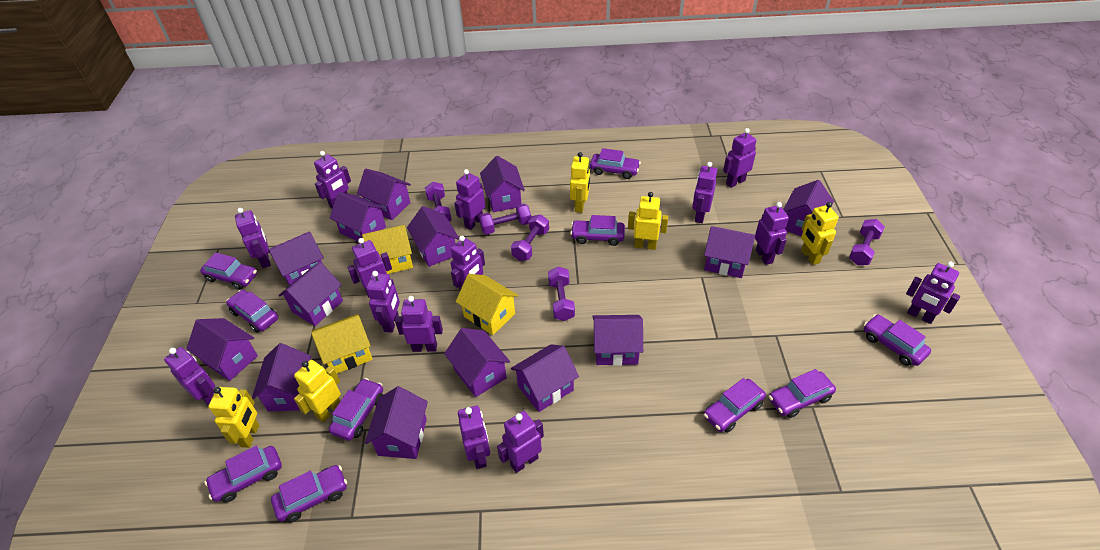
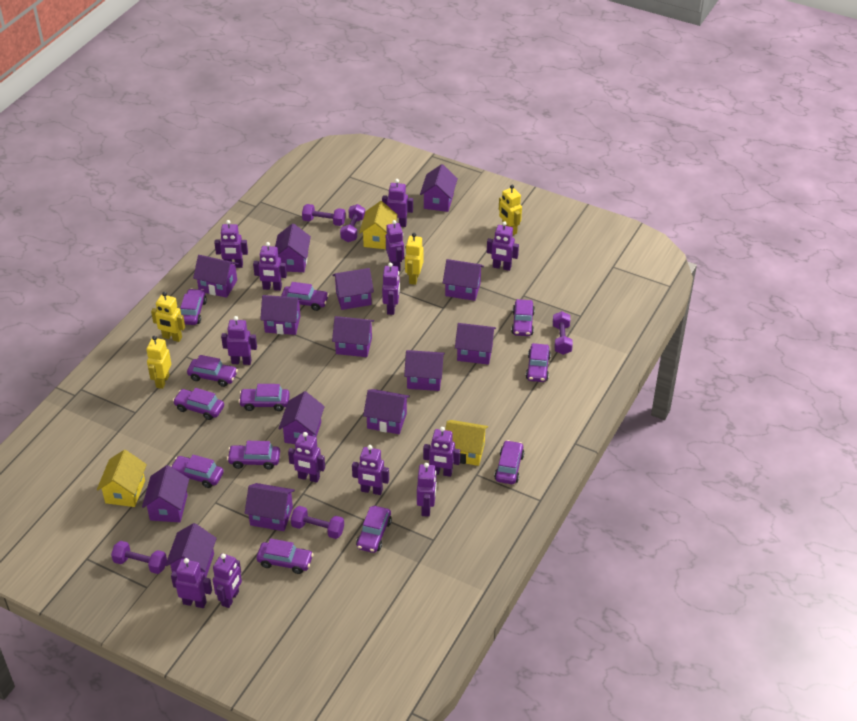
purple car: 10 -> 12
purple robot: 14 -> 13
yellow robot: 5 -> 4

